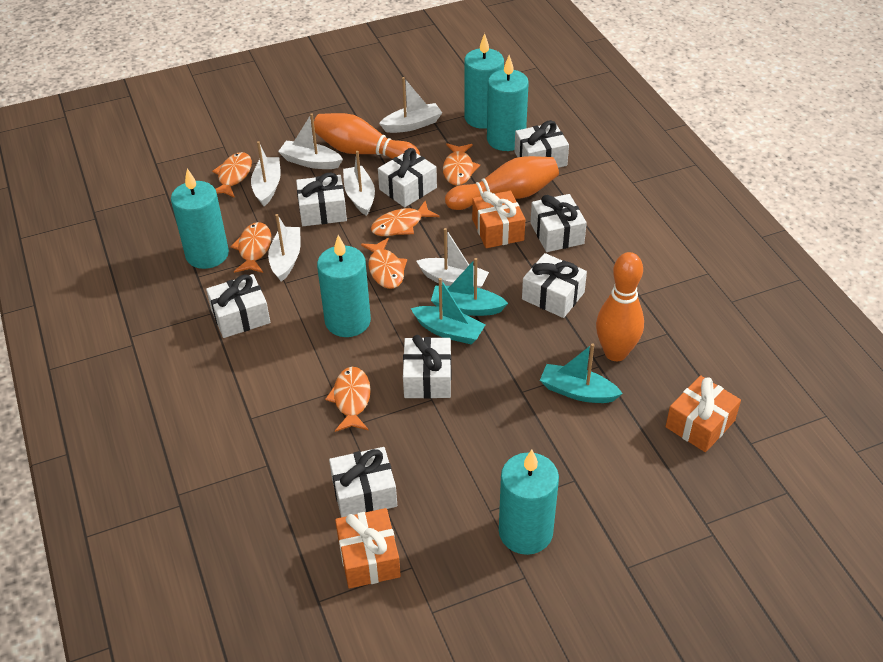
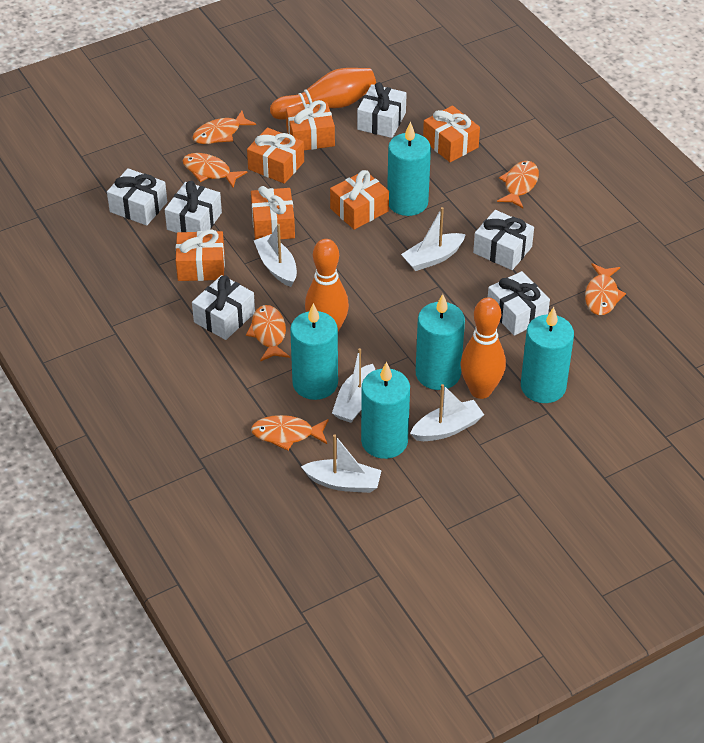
orange gift: 3 -> 6
turquoise boat: 3 -> 0
white boat: 6 -> 5
white gift: 8 -> 6

